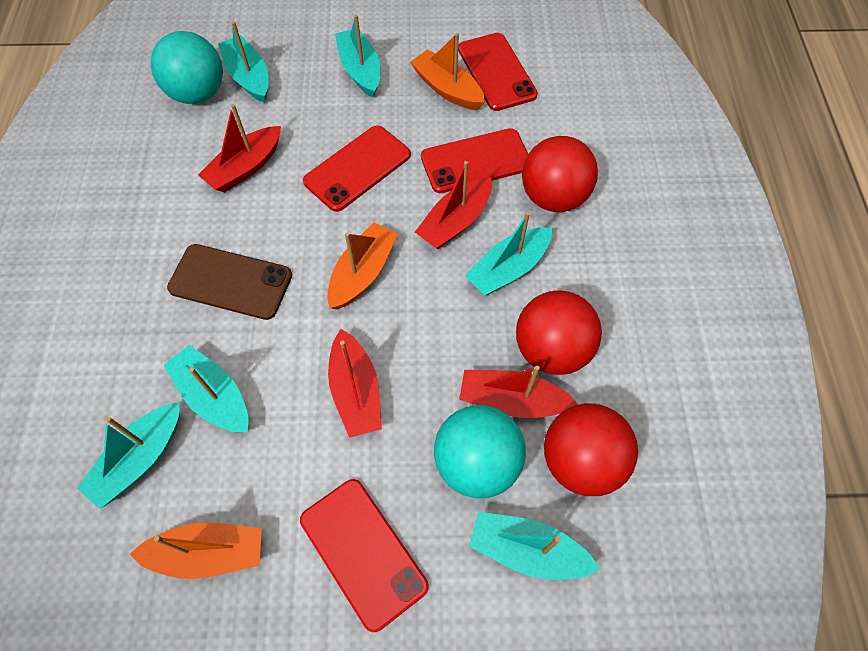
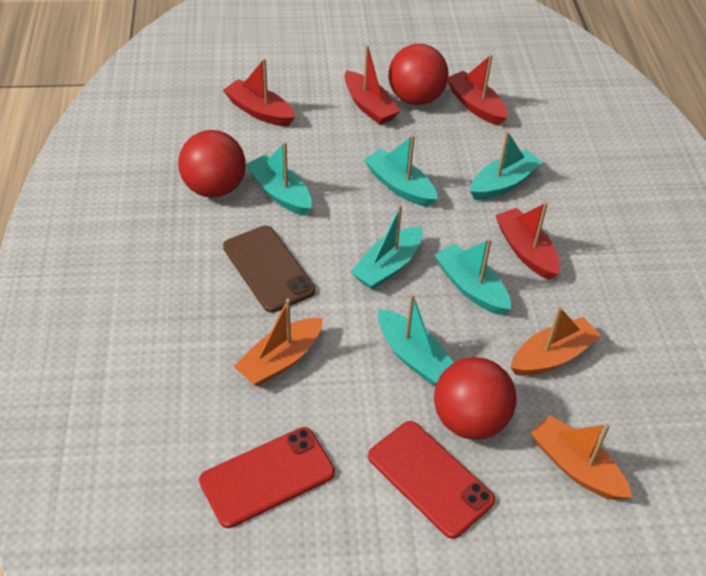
red phone: 4 -> 2
turquoise ball: 2 -> 0

